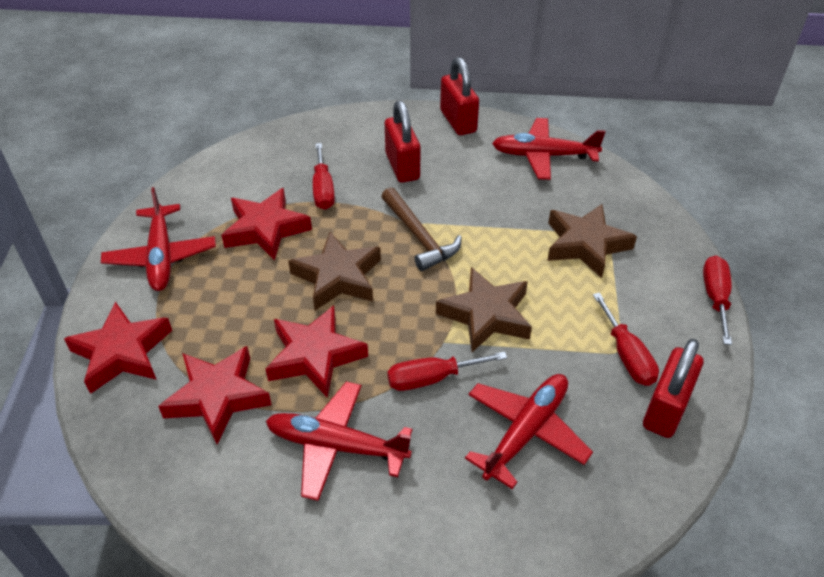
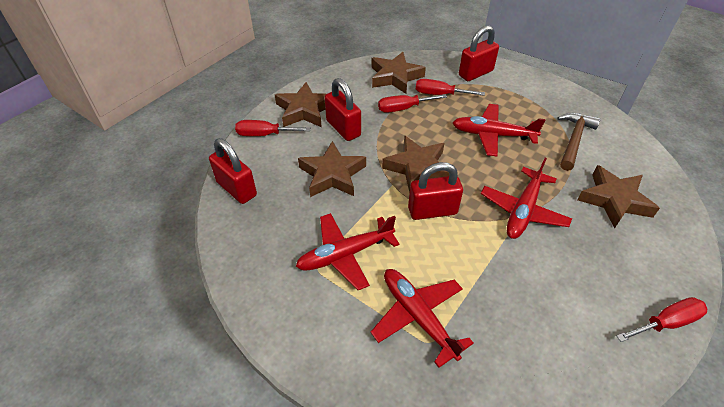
brown star: 3 -> 5
red padlock: 3 -> 4
red star: 4 -> 0

